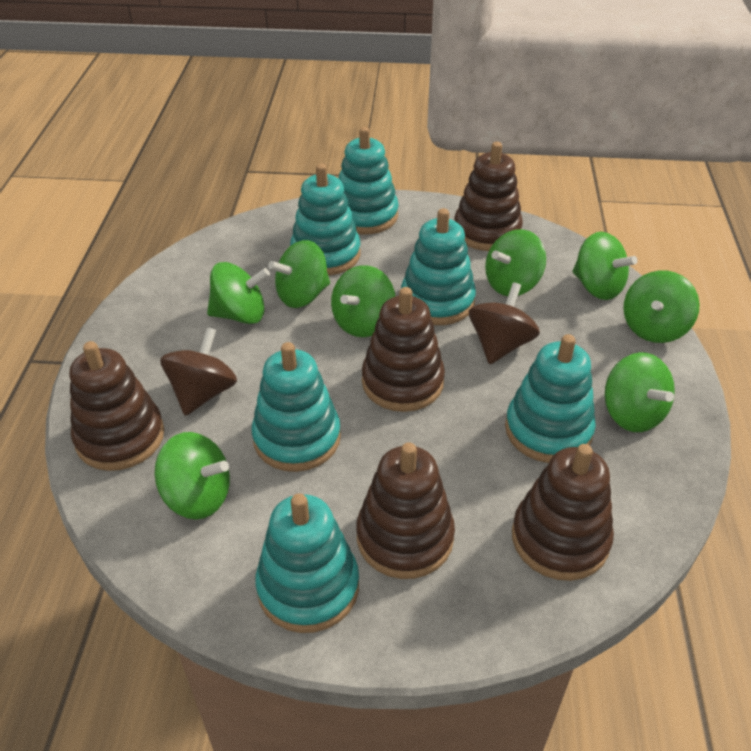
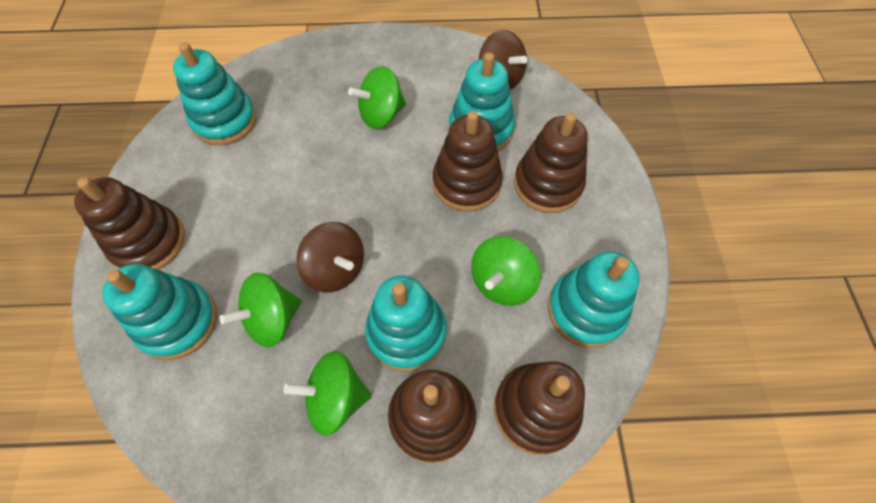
green spinning top: 8 -> 4
turquoise stacking toy: 6 -> 5

